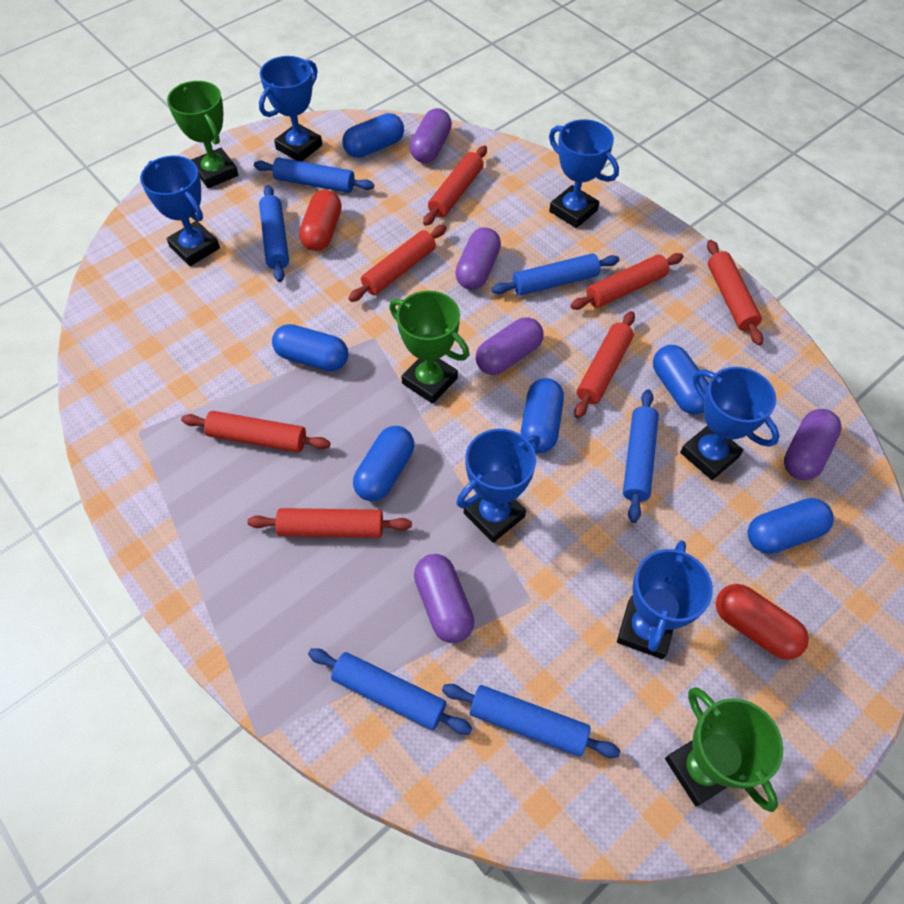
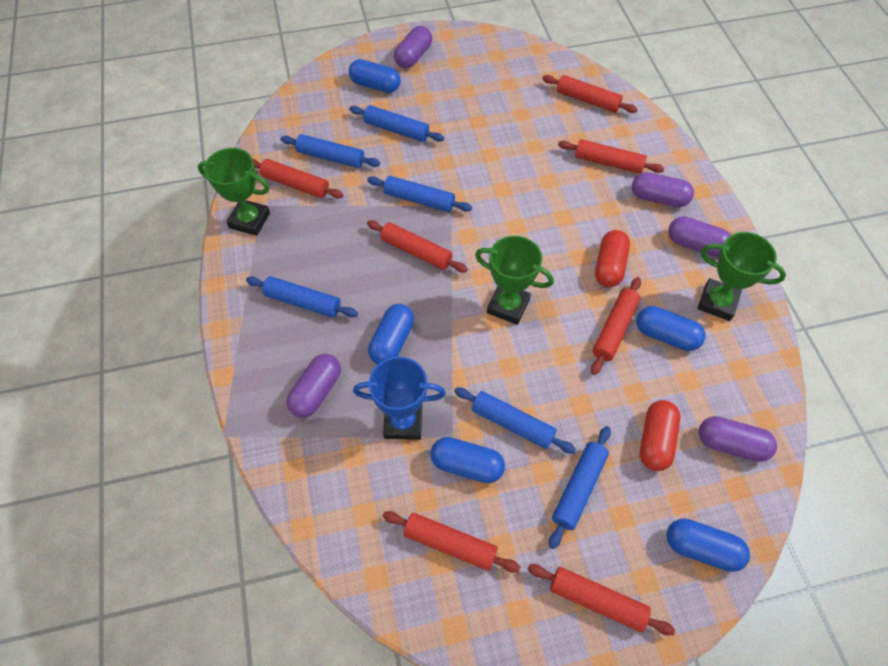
blue capsule: 6 -> 5
blue trophy: 6 -> 1

